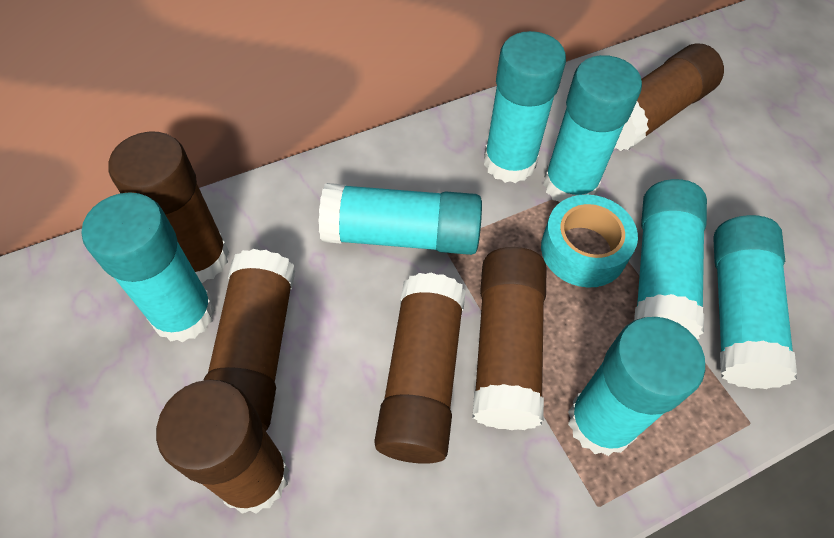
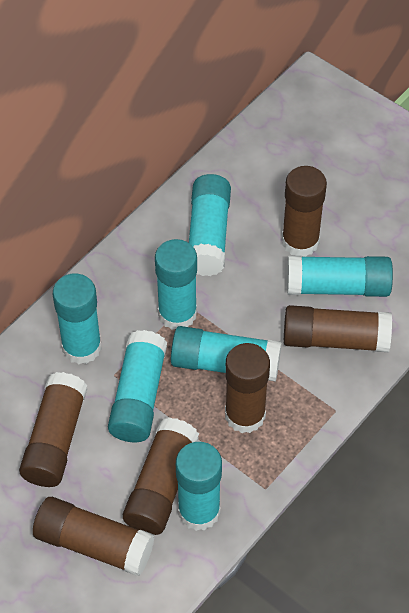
turquoise tape: 1 -> 0

